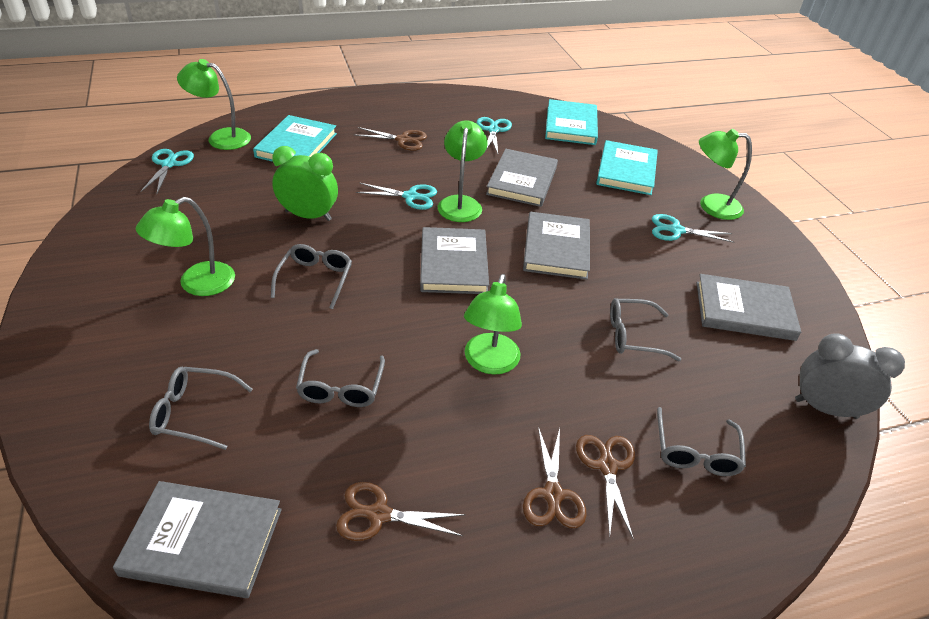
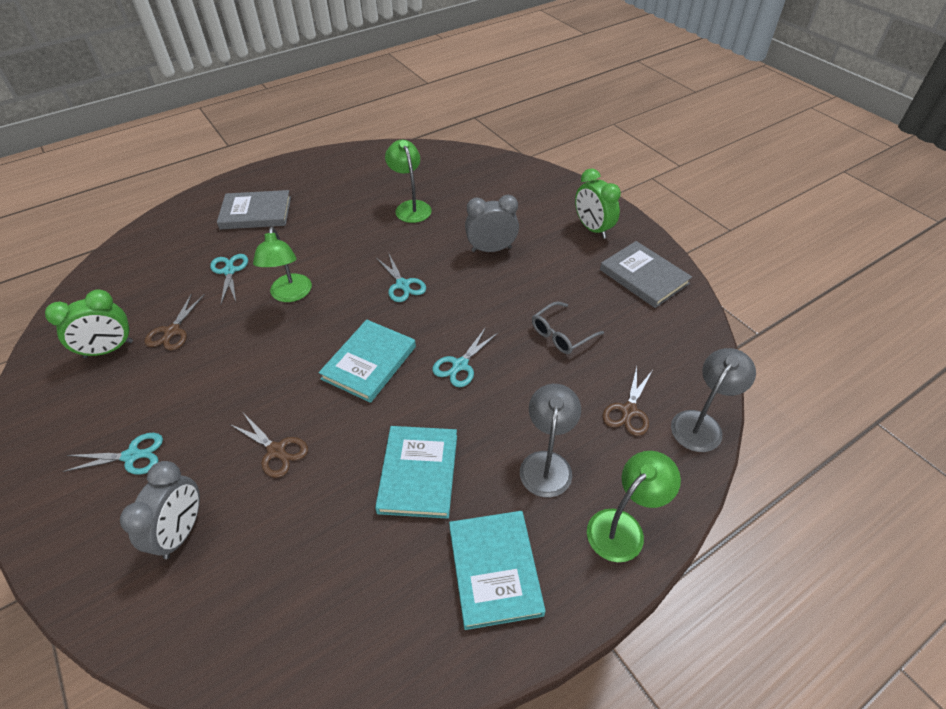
brown scissors: 4 -> 3
green clock: 1 -> 2
green lamp: 5 -> 3
grey book: 5 -> 2
grey clock: 1 -> 2
grey glasses: 5 -> 1
grey lamp: 0 -> 2

